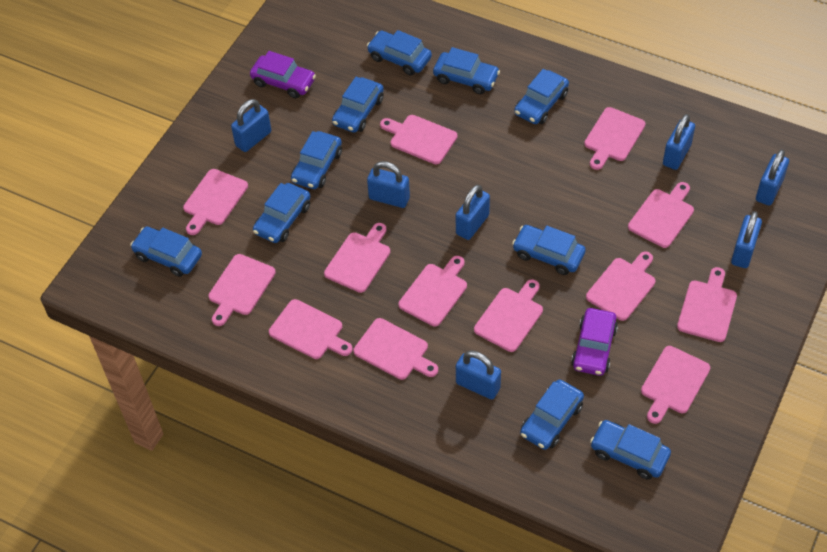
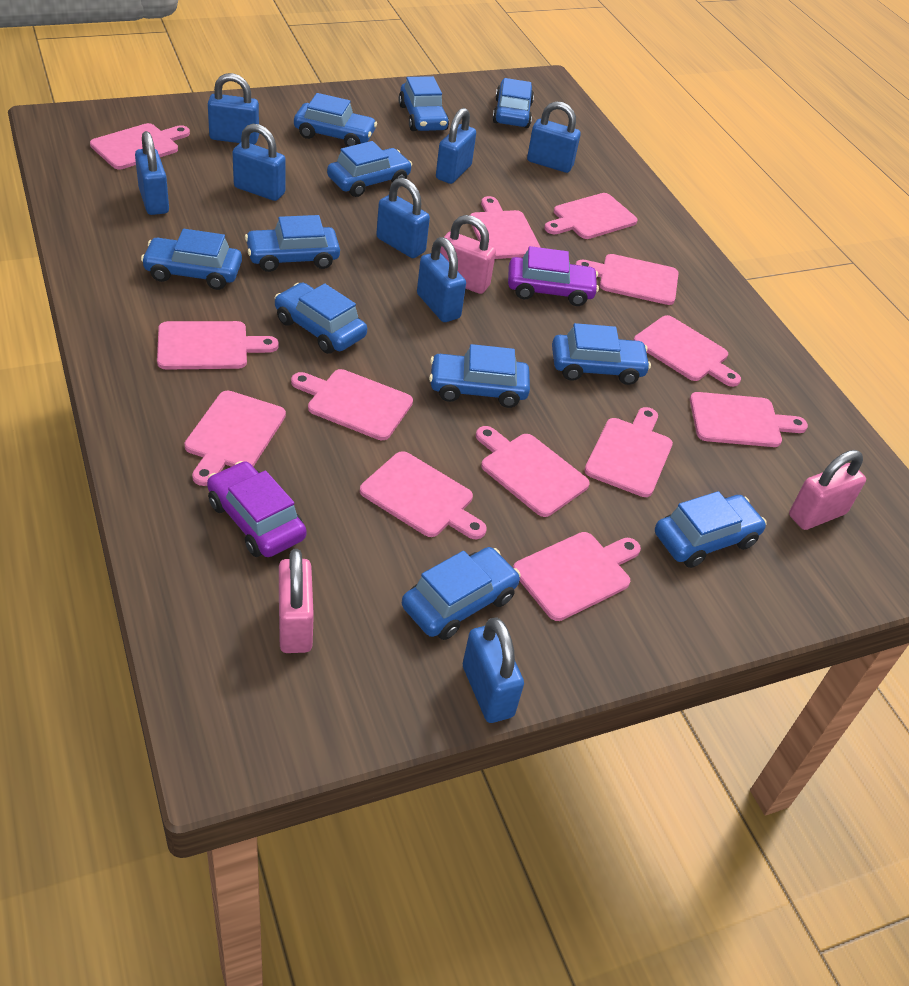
blue car: 10 -> 11
blue padlock: 7 -> 8
pink padlock: 0 -> 3

